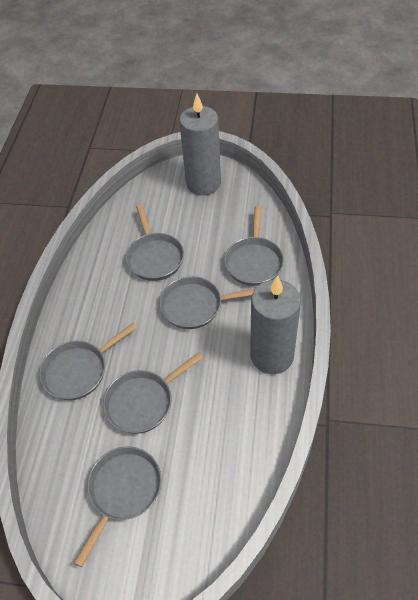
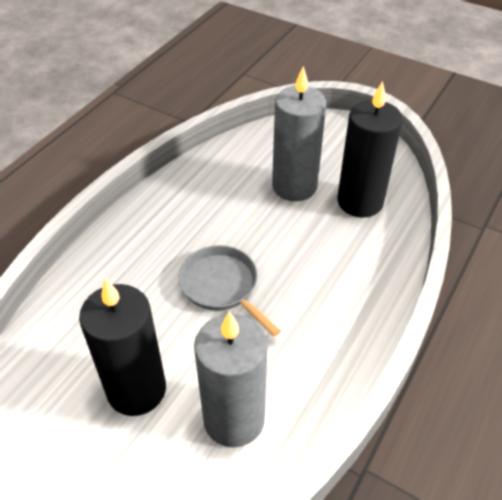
black candle: 0 -> 2
grey pan: 6 -> 1

